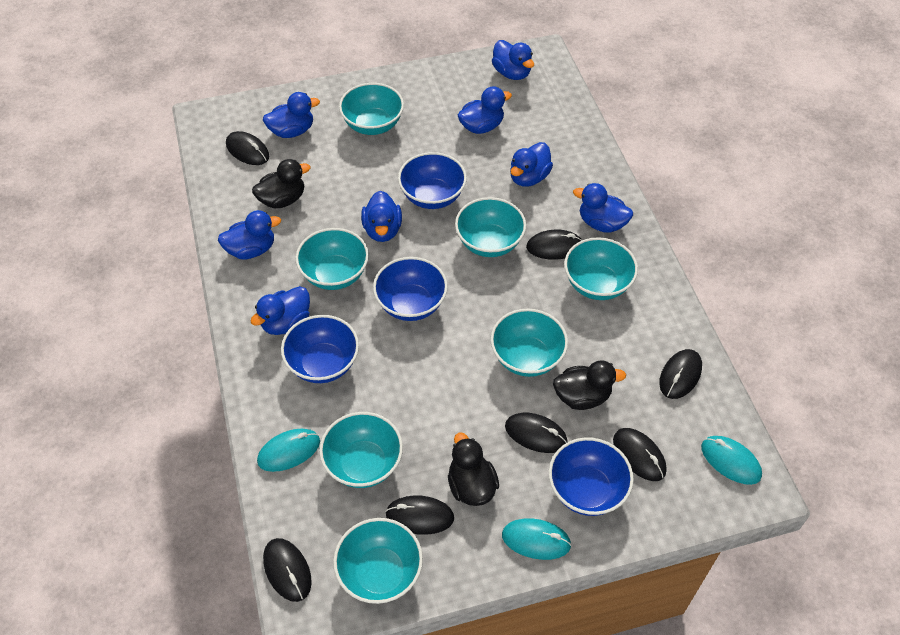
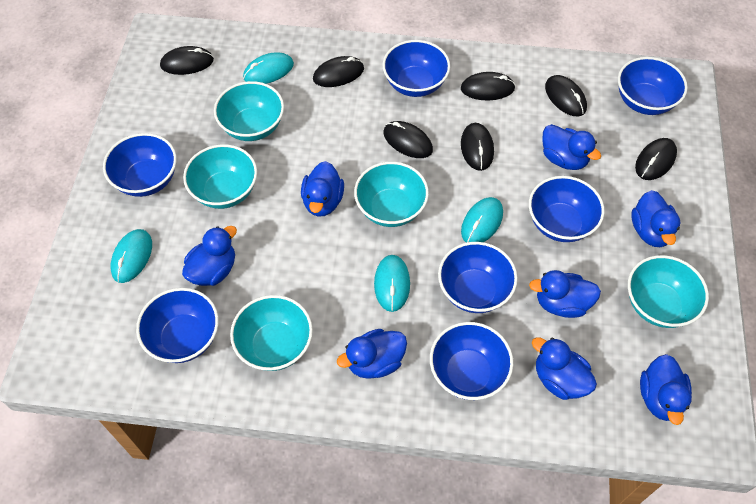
black duck: 3 -> 0
blue bowl: 4 -> 7
turquoise bowl: 7 -> 5
turquoise mouse: 3 -> 4

